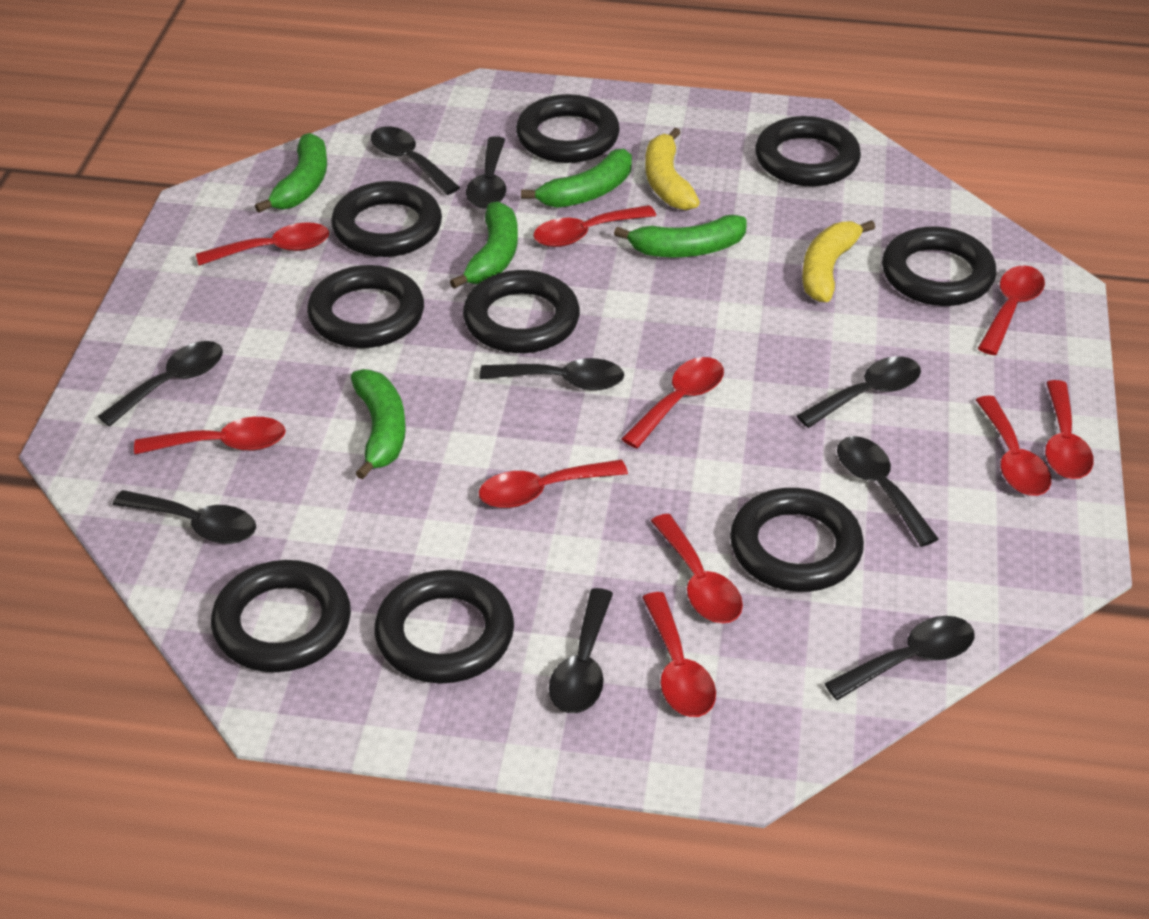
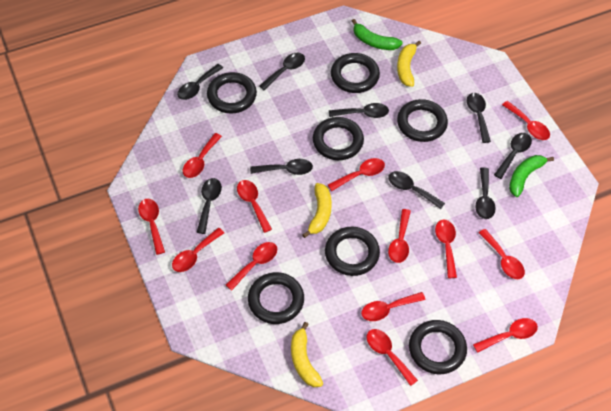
black ring: 9 -> 7
green banana: 5 -> 2
red spoon: 10 -> 13
yellow banana: 2 -> 3

